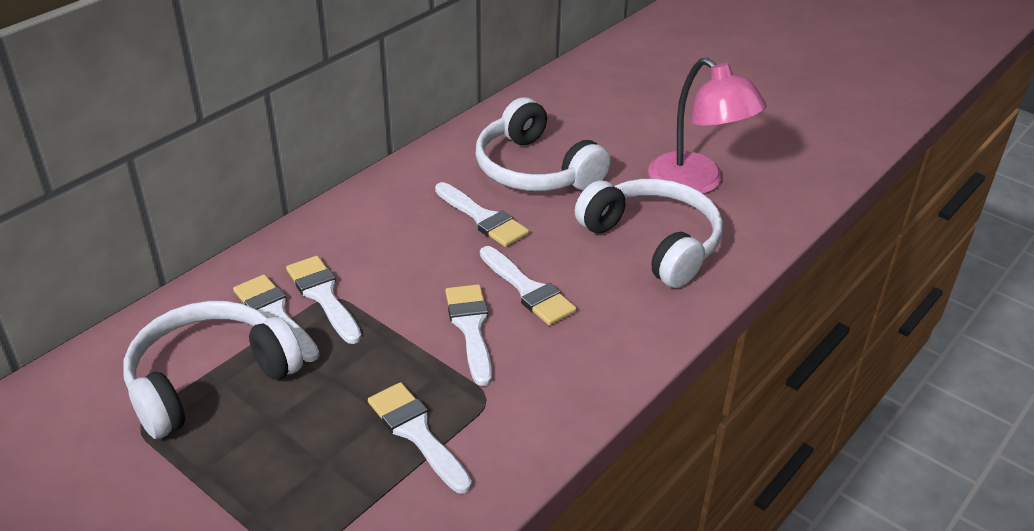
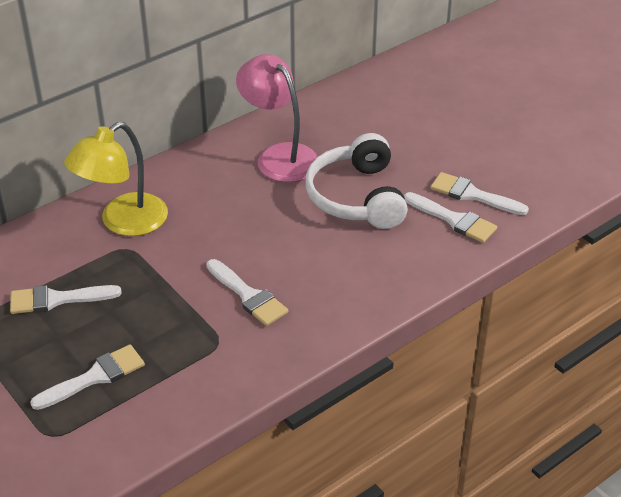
white brush: 6 -> 5
white headphones: 3 -> 1
yellow lamp: 0 -> 1

